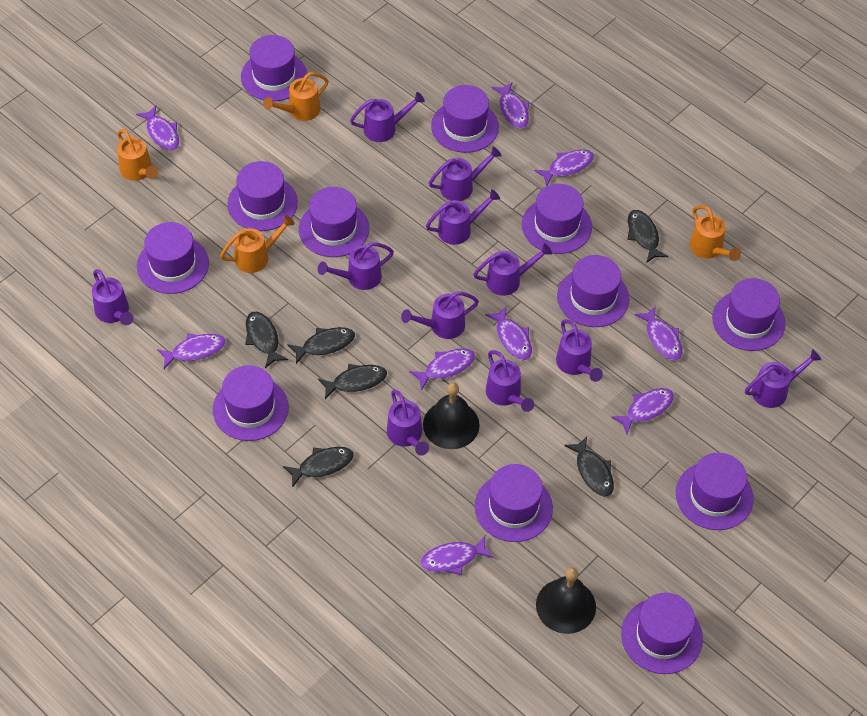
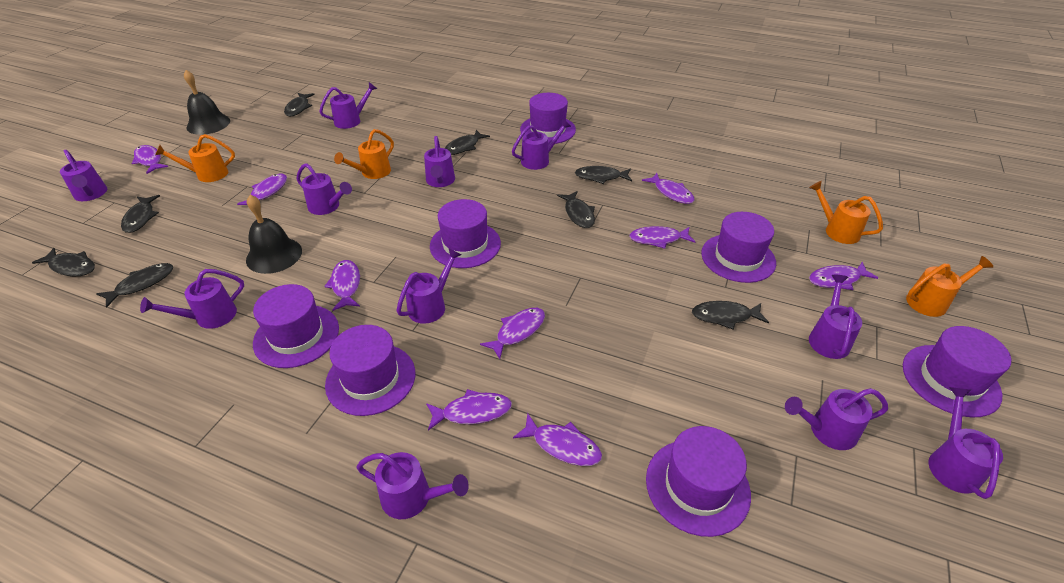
black fish: 6 -> 8
purple hat: 12 -> 7

